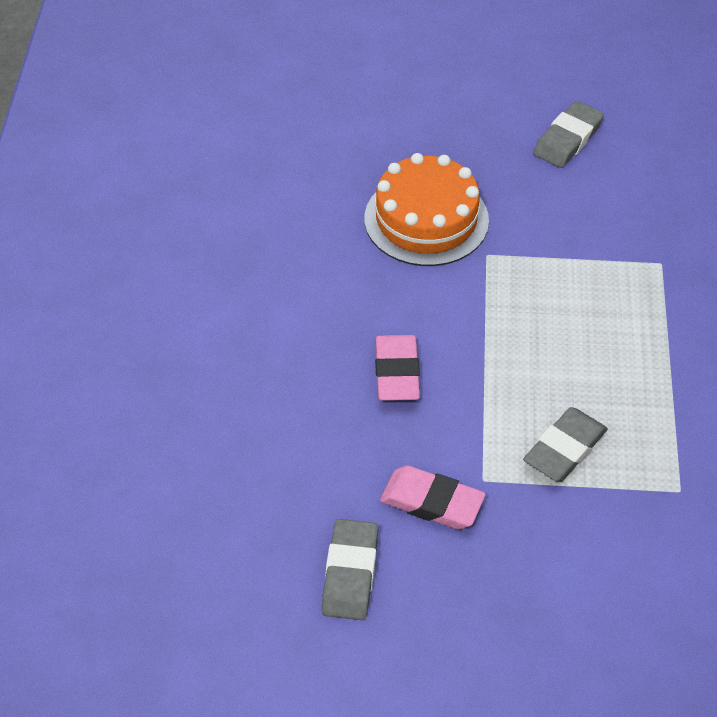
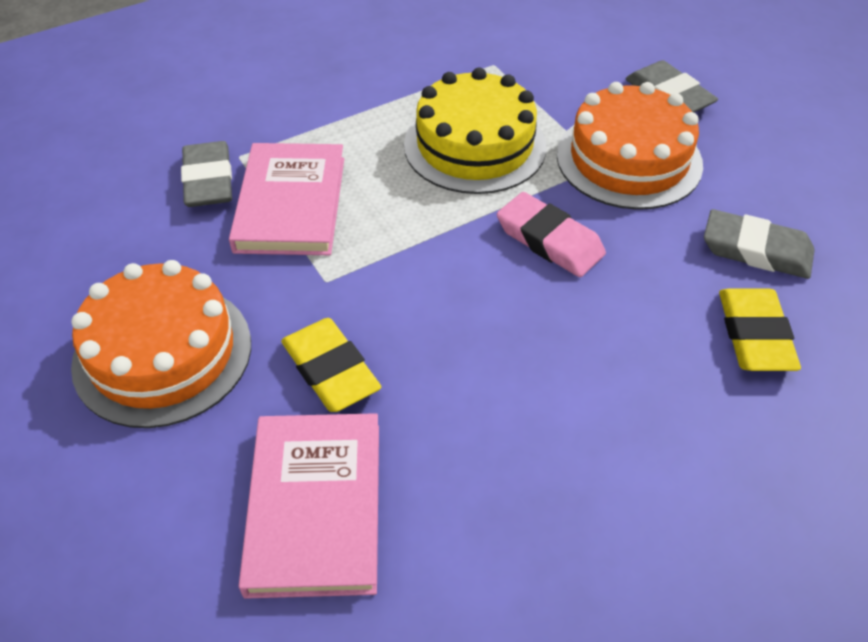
orange cake: 1 -> 2
pink book: 0 -> 2
pink eraser: 2 -> 1
yellow cake: 0 -> 1
yellow eraser: 0 -> 2

